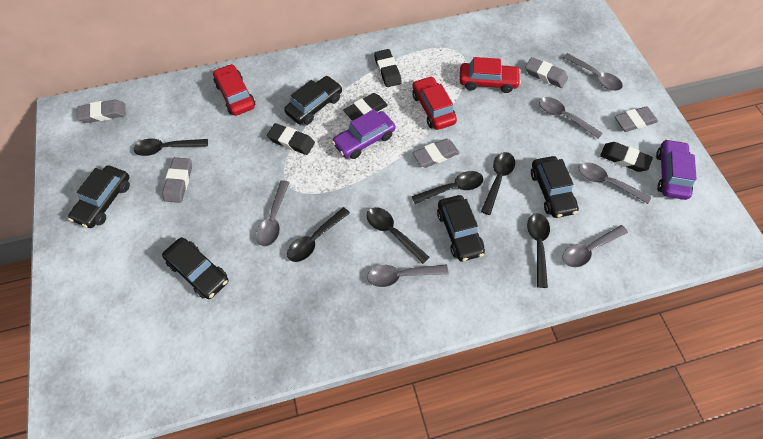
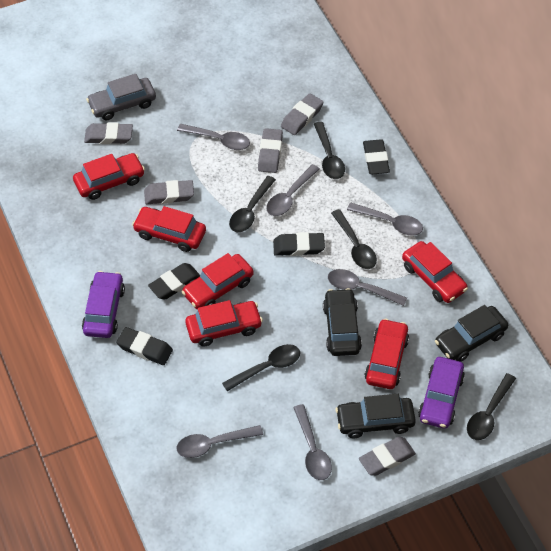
black car: 5 -> 3
black spoon: 6 -> 5
grey car: 0 -> 1
red car: 3 -> 6

